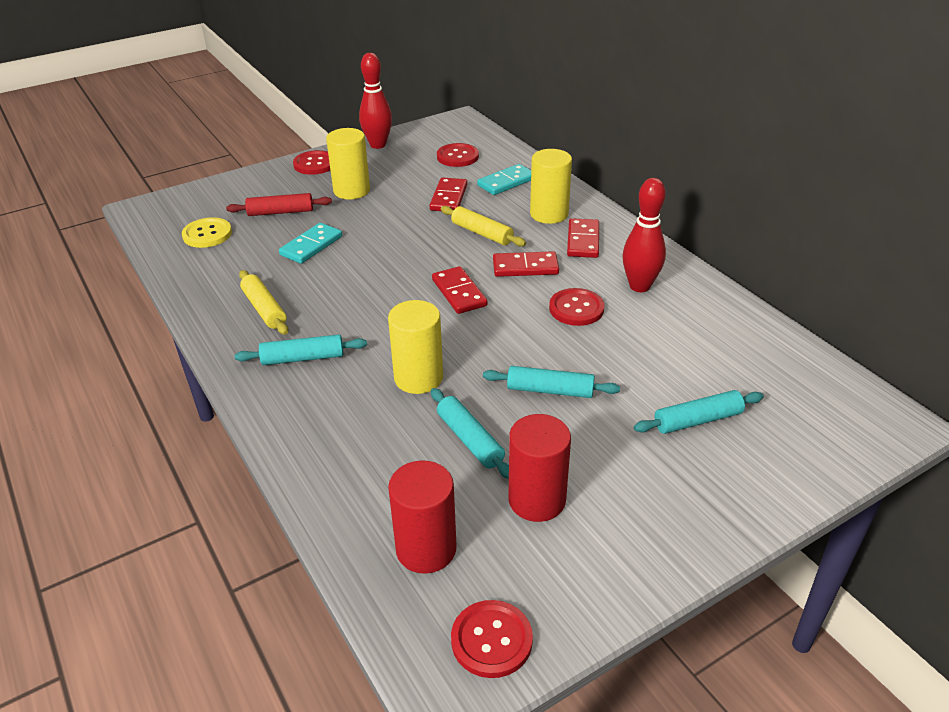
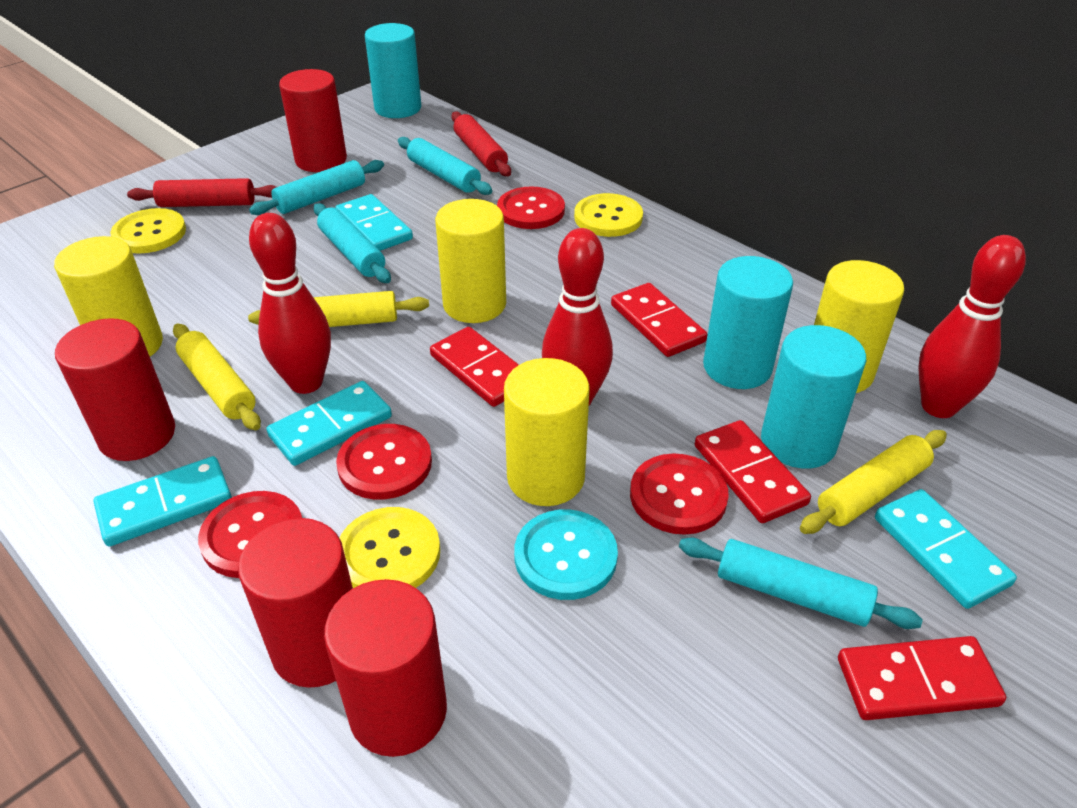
red bowling pin: 2 -> 3
red cylinder: 2 -> 4
red rolling pin: 1 -> 2
turquoise button: 0 -> 1
turquoise cylinder: 0 -> 3
turquoise domino: 2 -> 4
yellow button: 1 -> 3
yellow cylinder: 3 -> 4
yellow rolling pin: 2 -> 3

